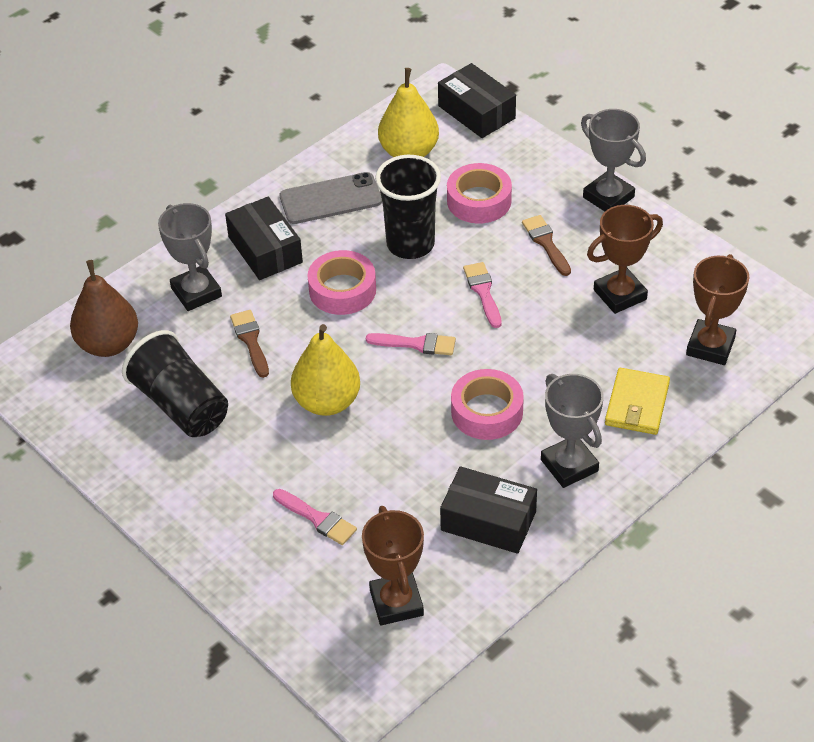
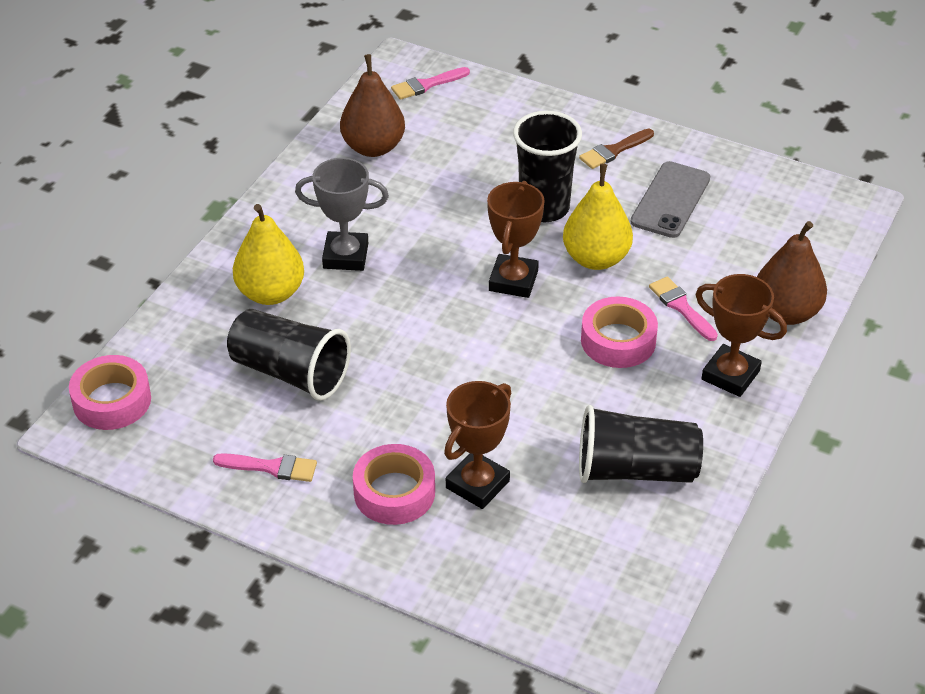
black box: 3 -> 0
black cup: 2 -> 3
brown brush: 2 -> 1
brown pear: 1 -> 2
grey trophy: 3 -> 1
yellow wallet: 1 -> 0

